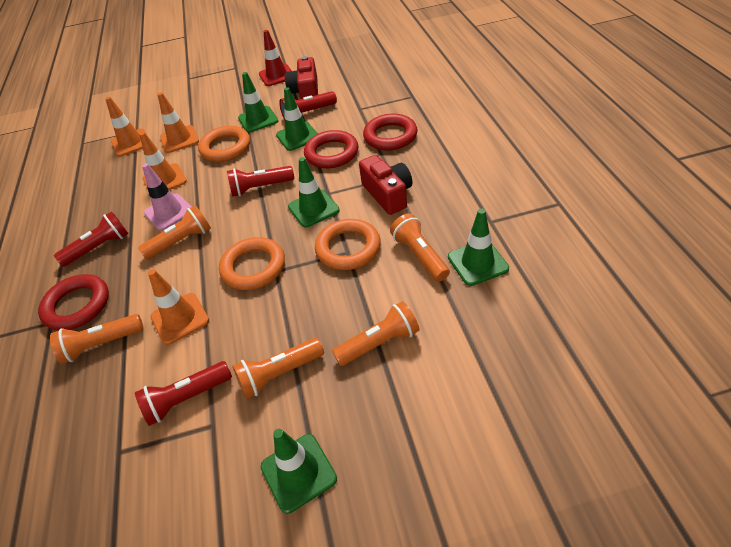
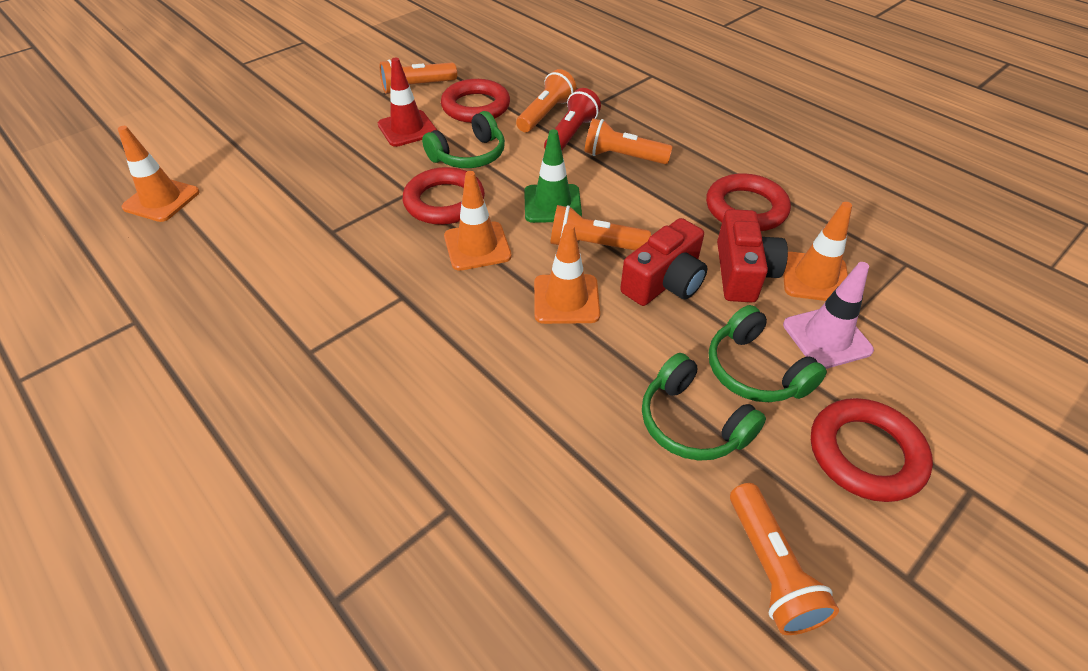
green headphones: 0 -> 3
green traffic cone: 5 -> 1
orange ring: 3 -> 0
red flashlight: 4 -> 1
red ring: 3 -> 4

